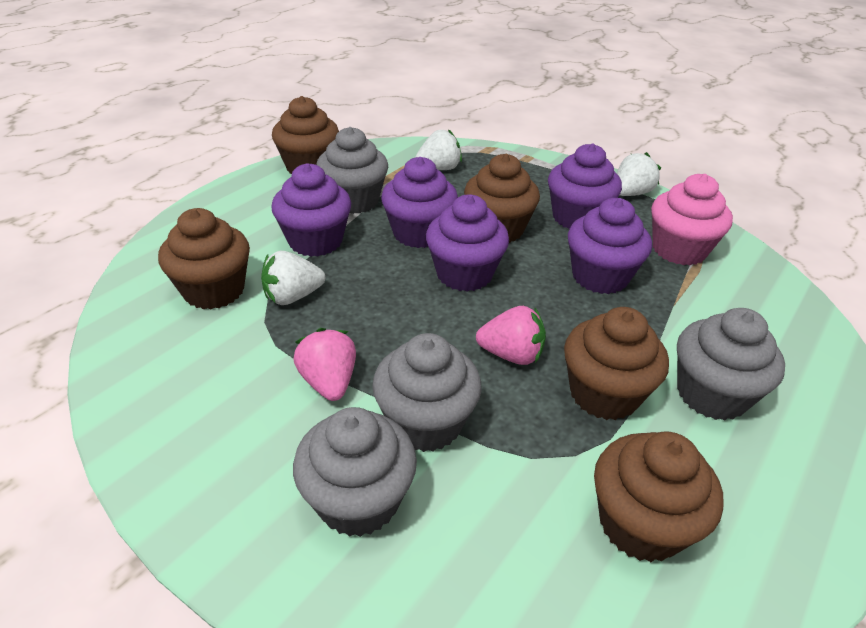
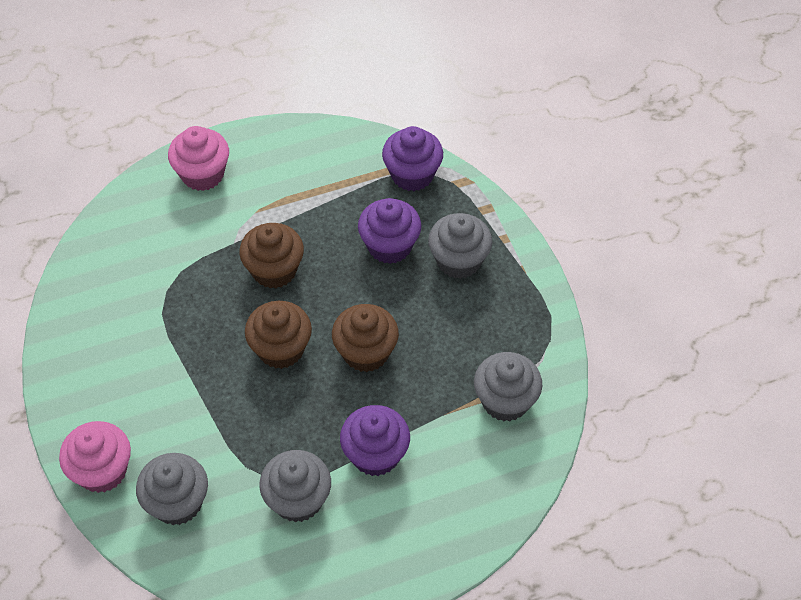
brown cupcake: 5 -> 3
pink cupcake: 1 -> 2
pink strawberry: 2 -> 0
purple cupcake: 5 -> 3
white strawberry: 3 -> 0

